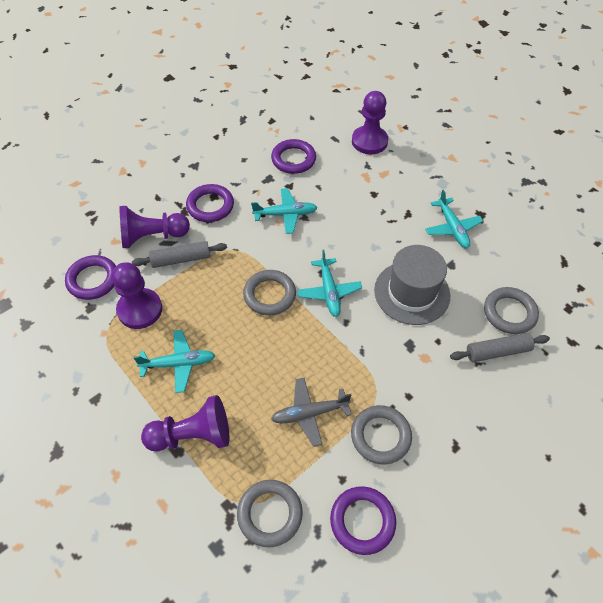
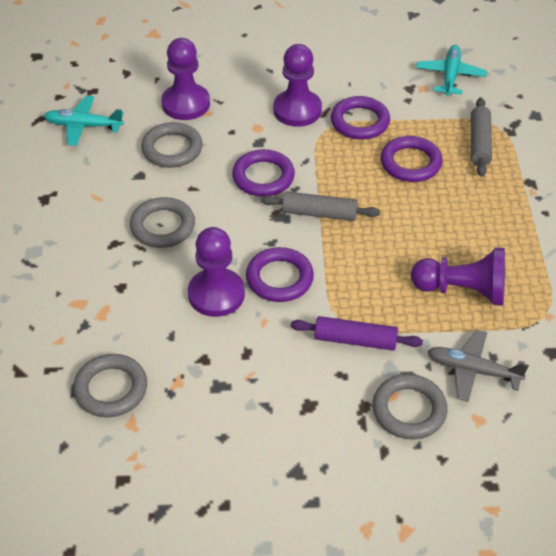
grey hat: 1 -> 0
purple rolling pin: 0 -> 1
turquoise plane: 4 -> 2

